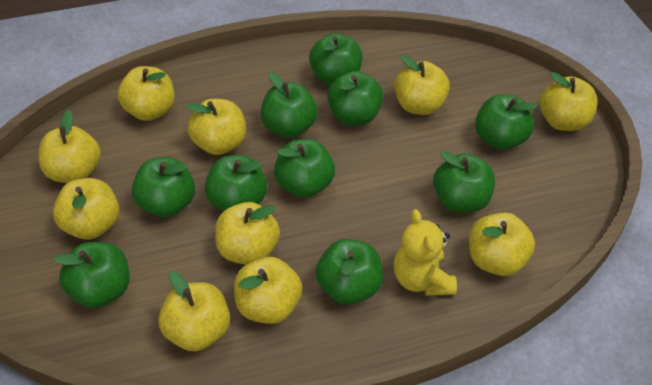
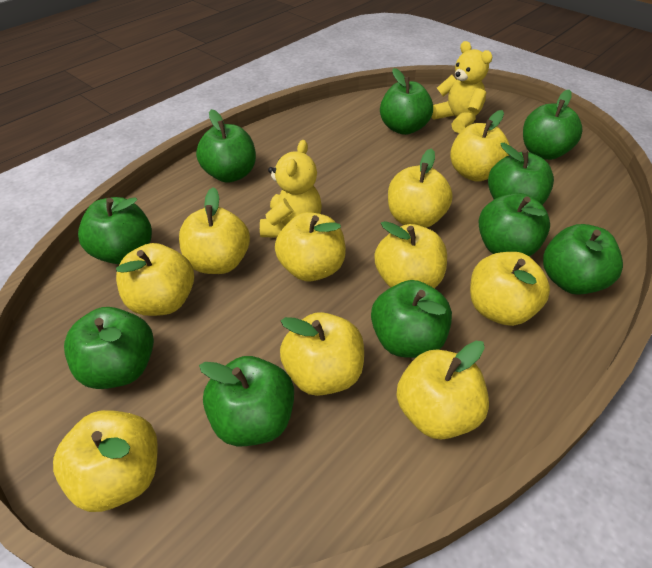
yellow teddy bear: 1 -> 2

